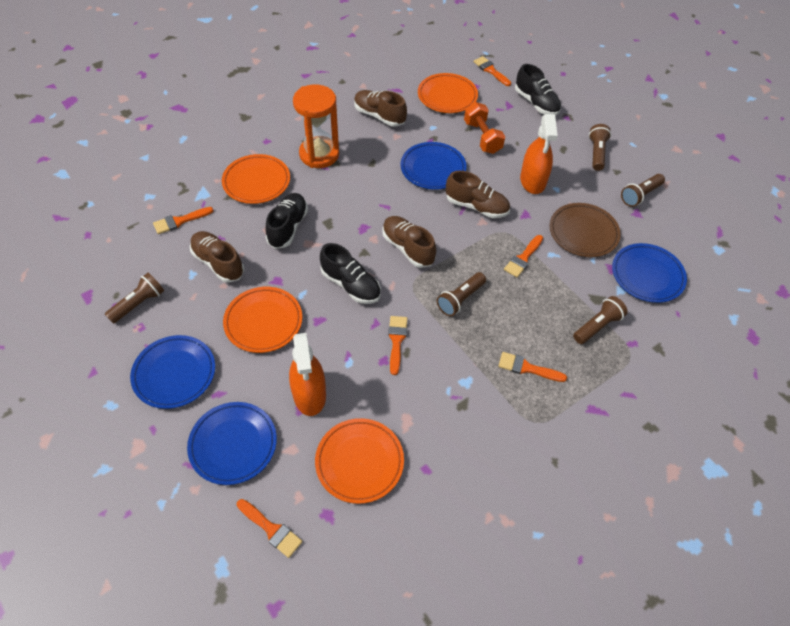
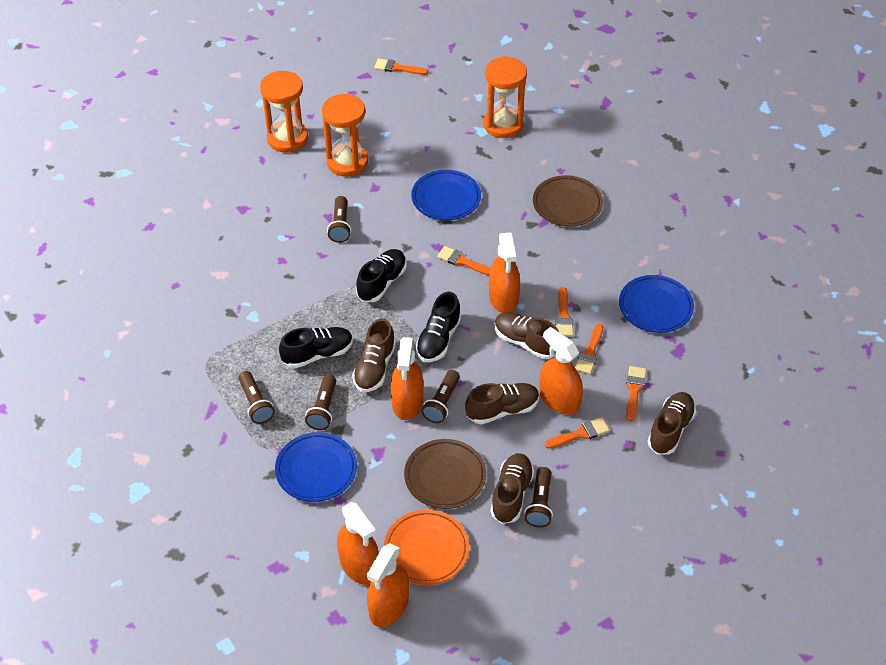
blue plate: 4 -> 3
brown plate: 1 -> 2
brown shoe: 4 -> 5
orange dumbbell: 1 -> 0
orange hourglass: 1 -> 3
orange plate: 4 -> 1
orange spray bottle: 2 -> 5

